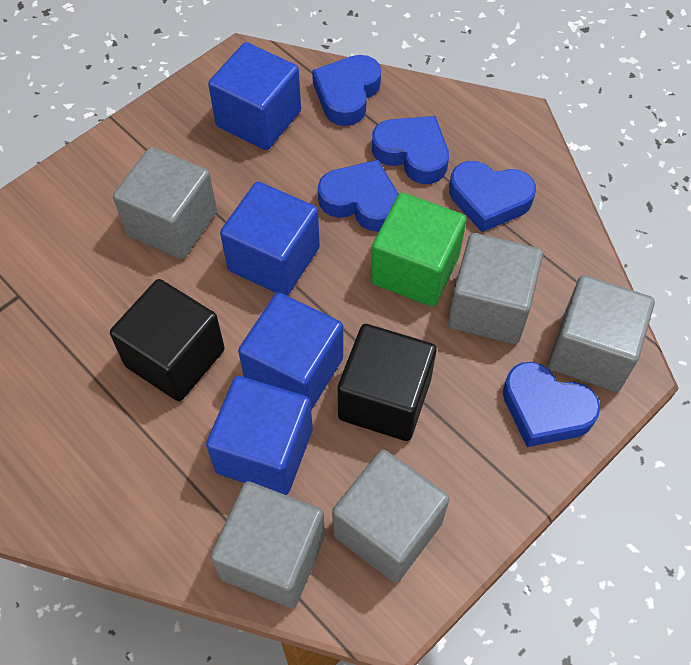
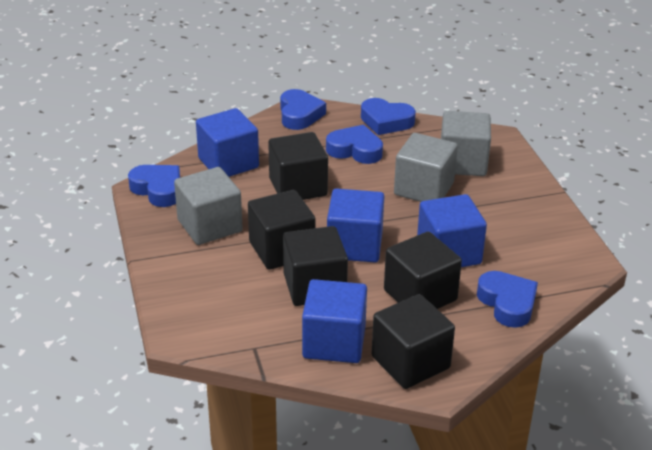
black cube: 2 -> 5
green cube: 1 -> 0
grey cube: 5 -> 3

